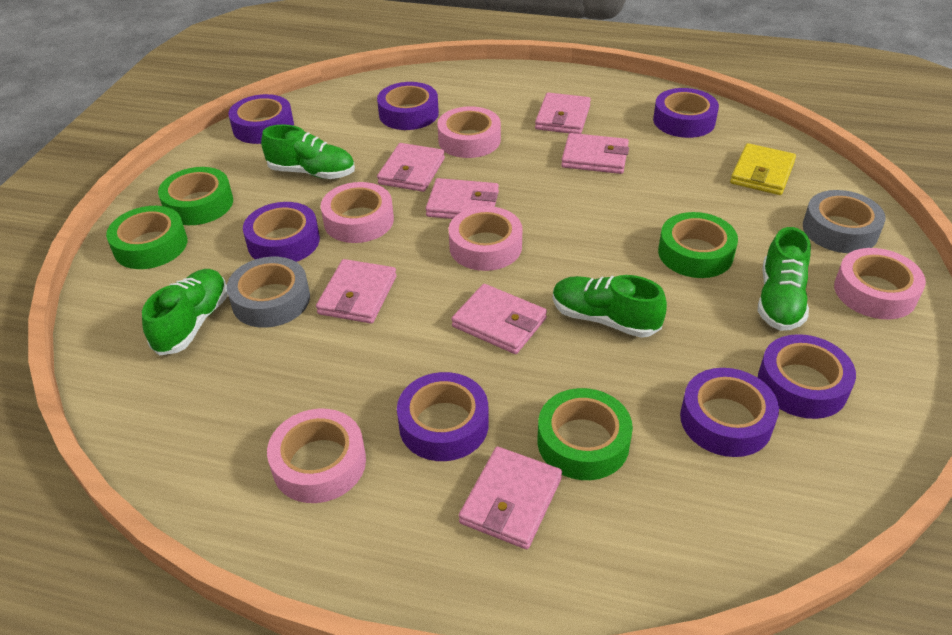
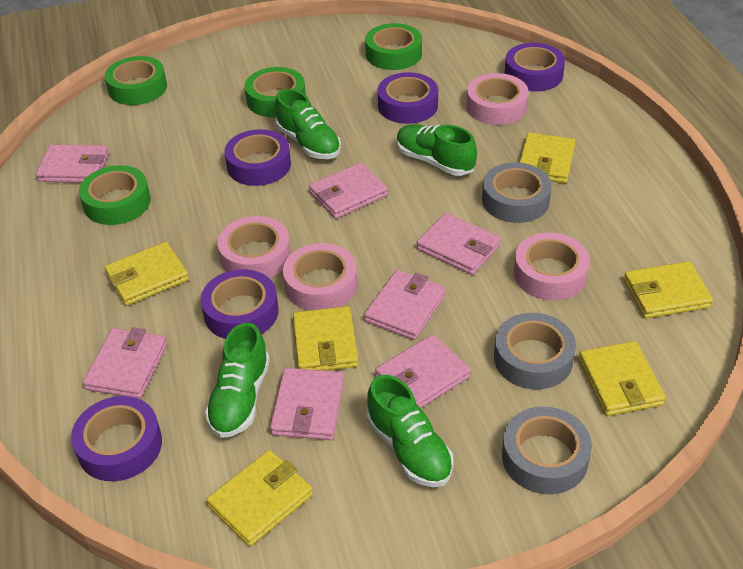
grey tape: 2 -> 3
pink tape: 5 -> 4
purple tape: 7 -> 5
yellow wallet: 1 -> 6

